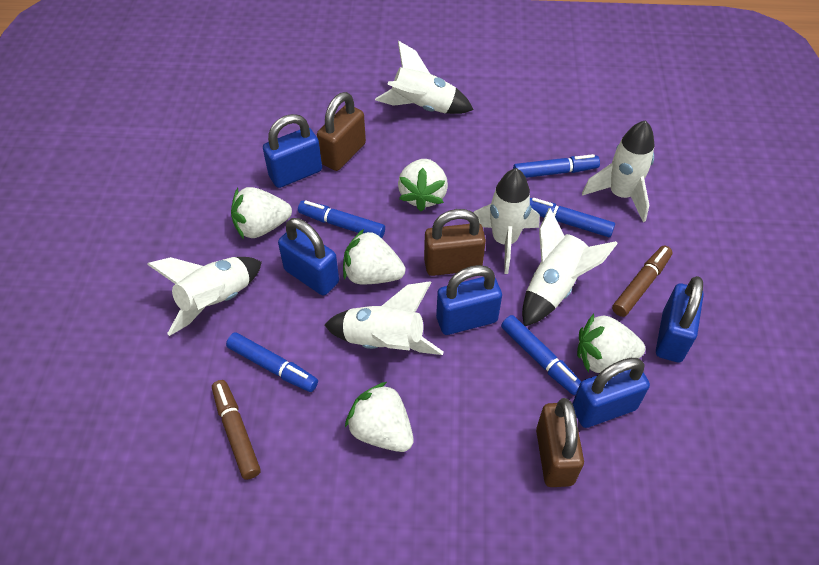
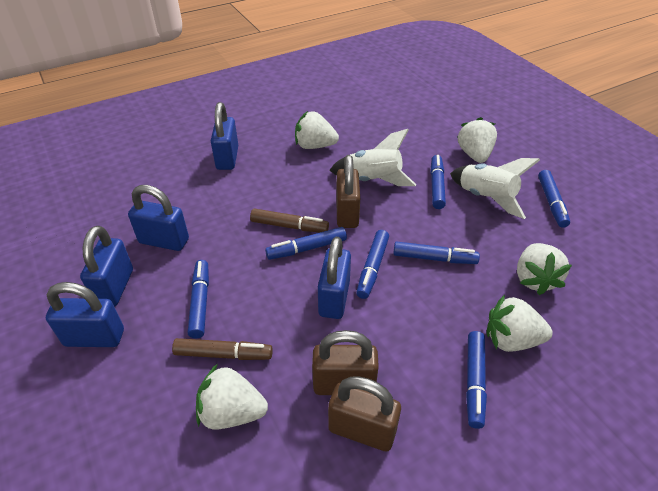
blue marker: 5 -> 7
white rocket: 6 -> 2

